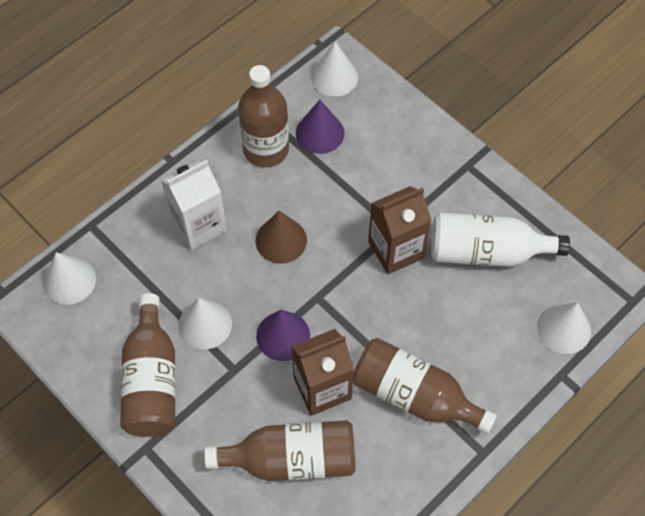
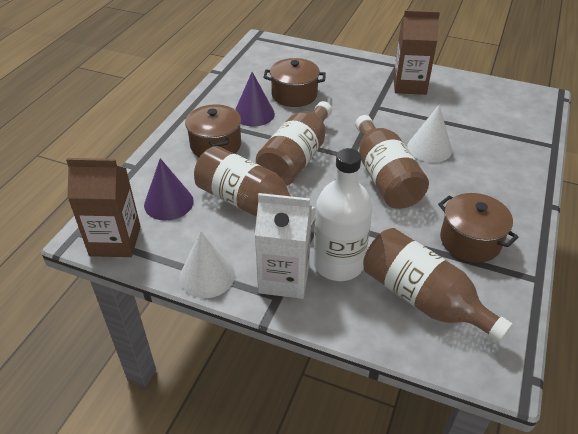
brown cone: 1 -> 0
brown pot: 0 -> 3
white cone: 4 -> 2

